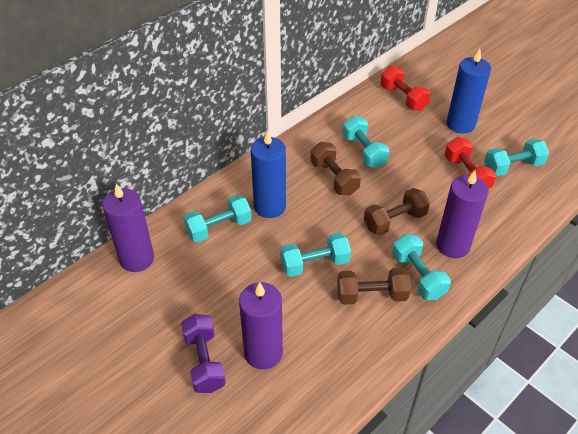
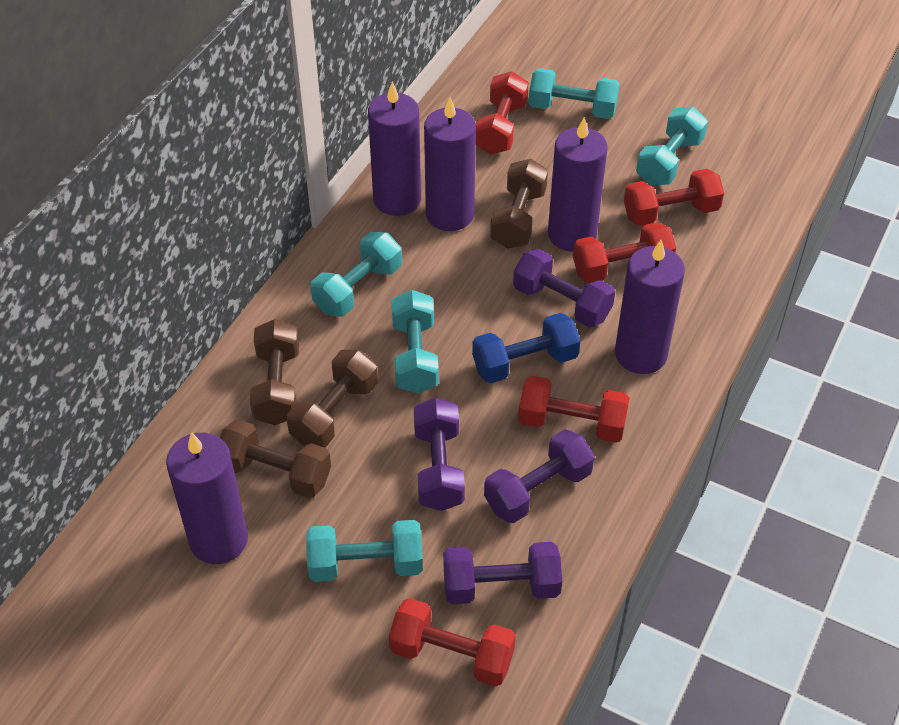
blue candle: 2 -> 0
blue dumbbell: 0 -> 1
brown dumbbell: 3 -> 4
purple candle: 3 -> 5
purple dumbbell: 1 -> 4
red dumbbell: 2 -> 5

